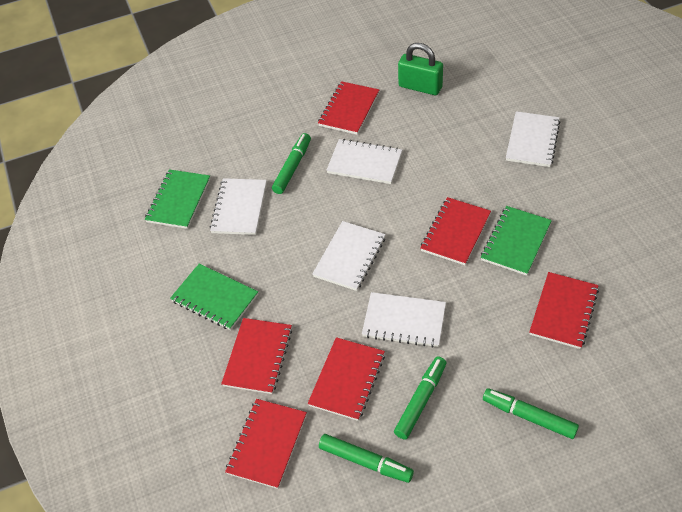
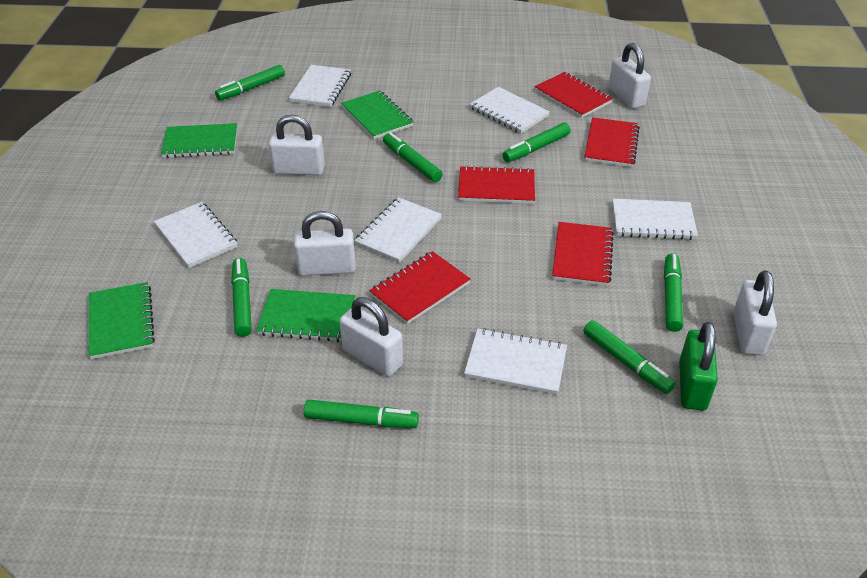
green marker: 4 -> 7
green notebook: 3 -> 4
red notebook: 6 -> 5
white notebook: 5 -> 6
white padlock: 0 -> 5

